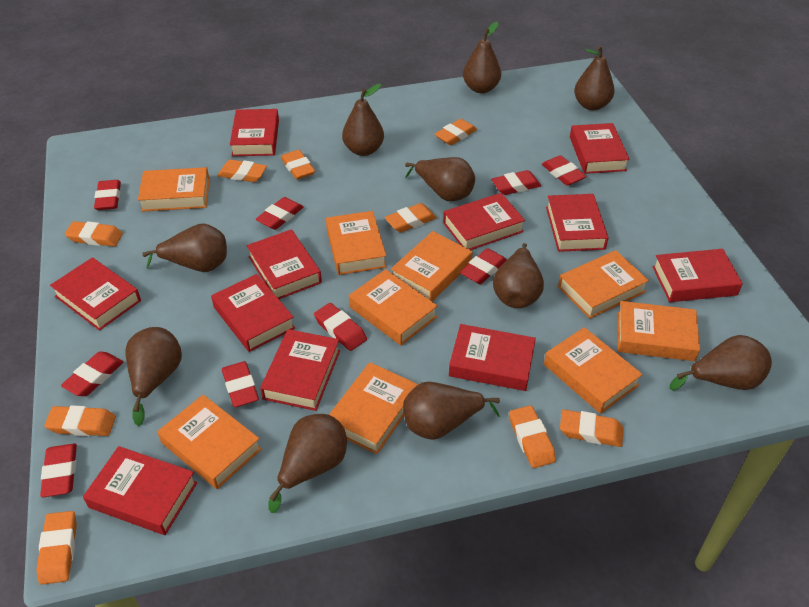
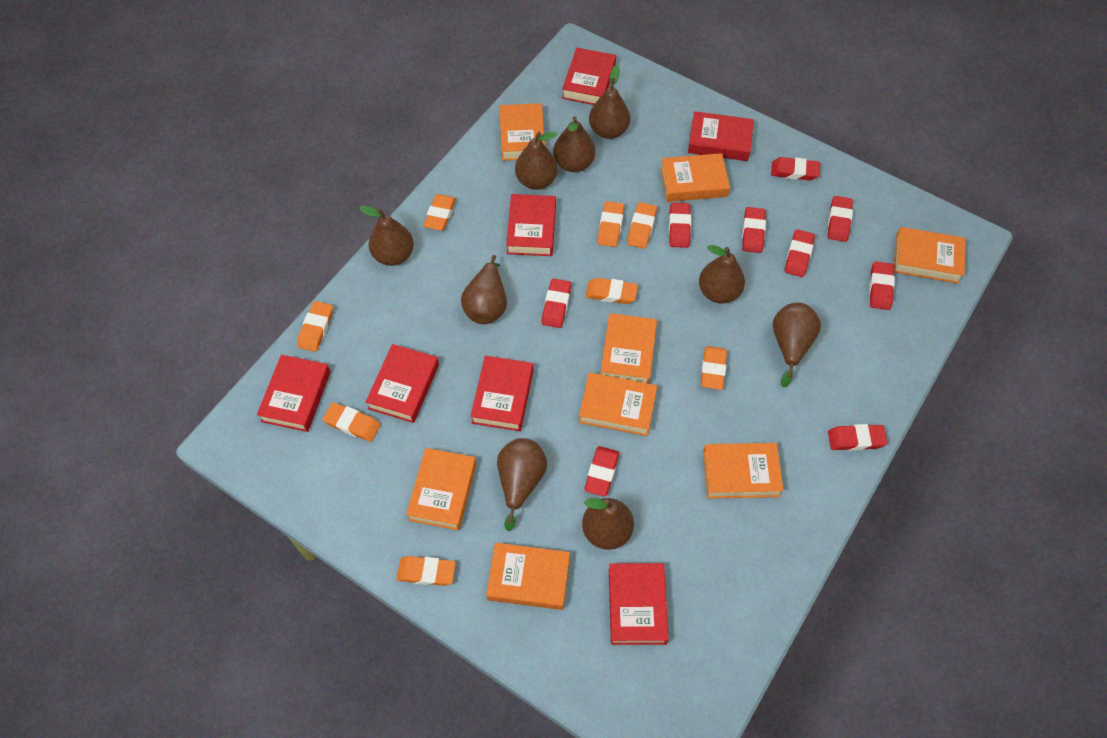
brown pear: 10 -> 9
orange book: 9 -> 8
orange eraser: 9 -> 8
red book: 11 -> 7

